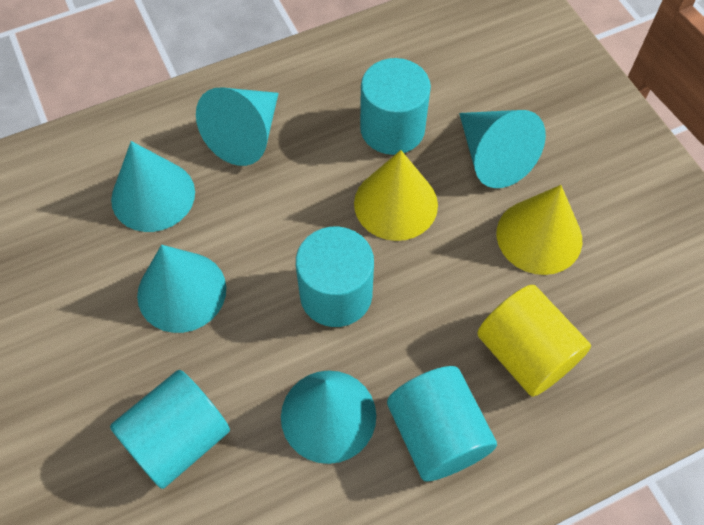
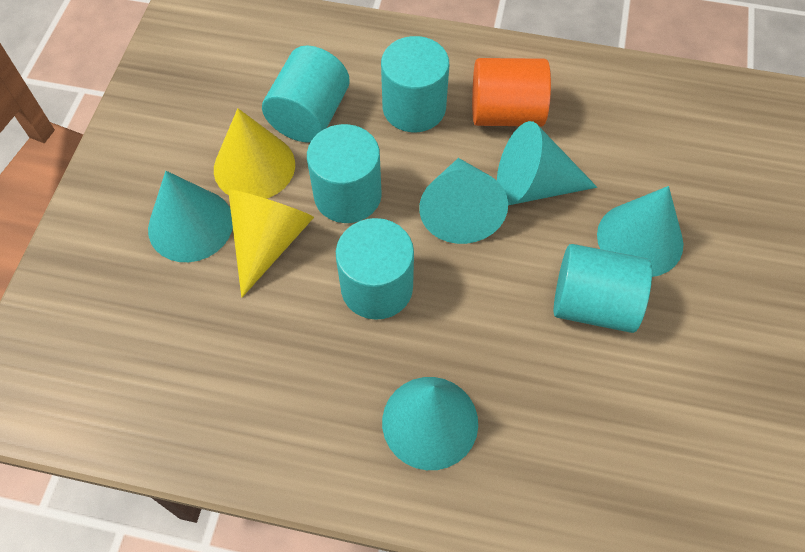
orange cylinder: 0 -> 1
turquoise cylinder: 4 -> 5
yellow cylinder: 1 -> 0

